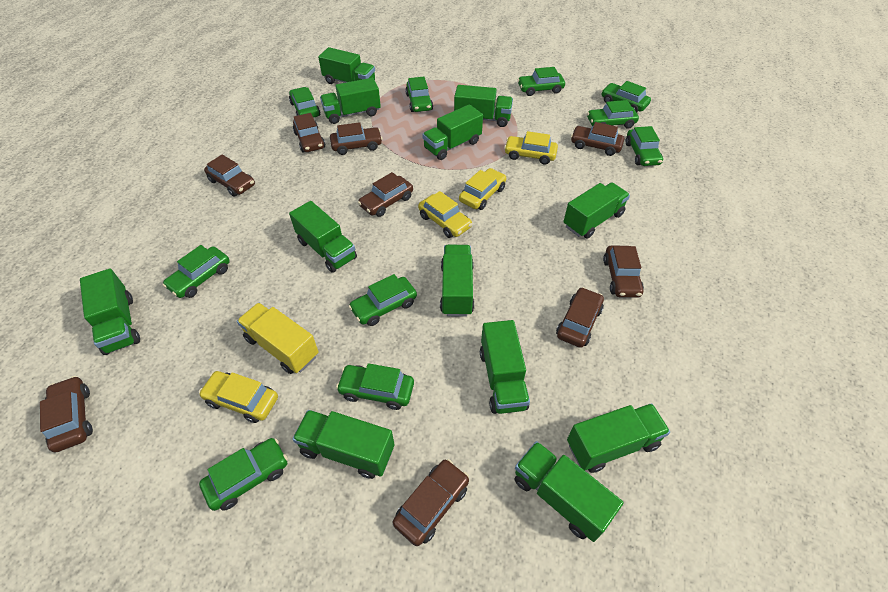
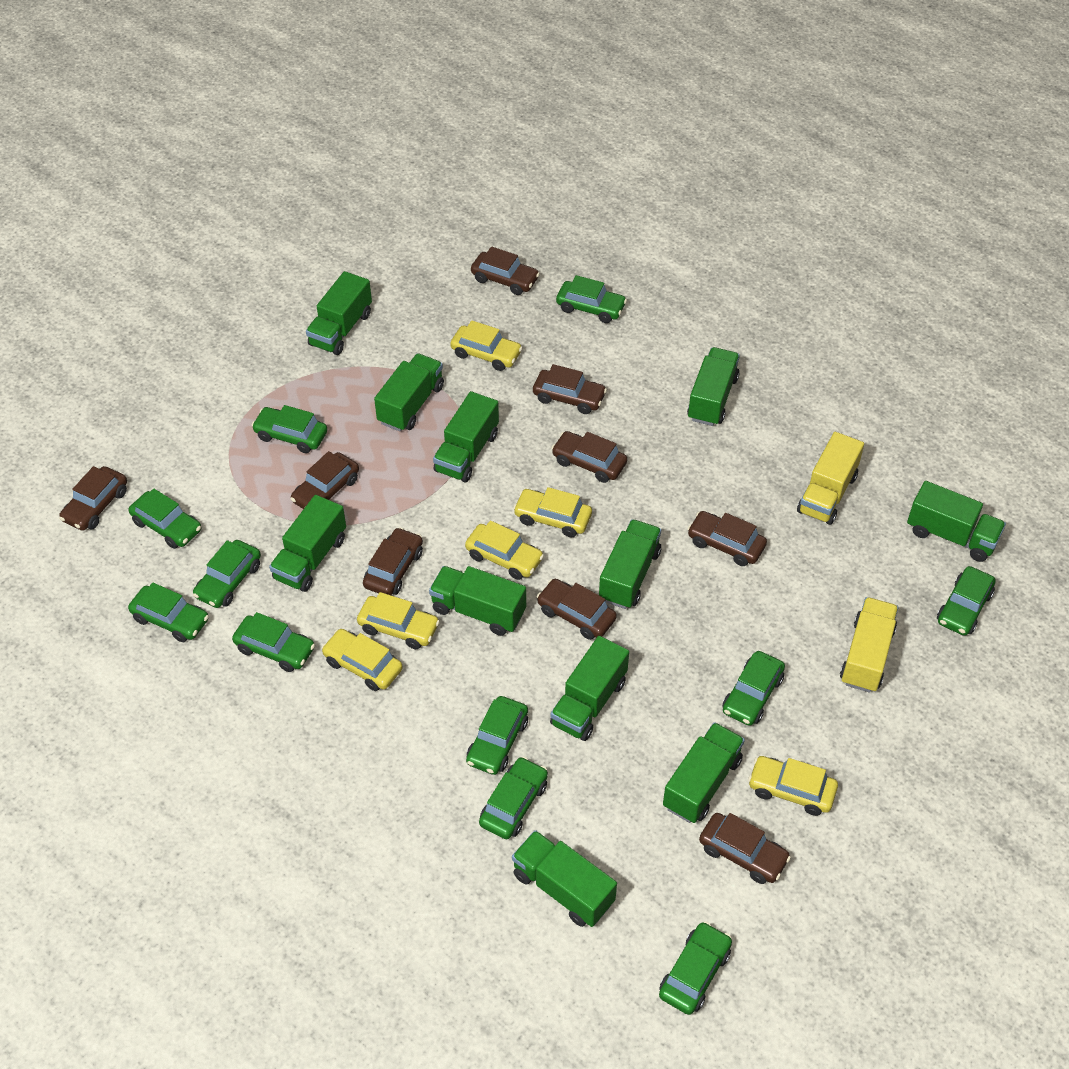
green car: 10 -> 11
green truck: 12 -> 11
yellow car: 4 -> 6
yellow truck: 1 -> 2

